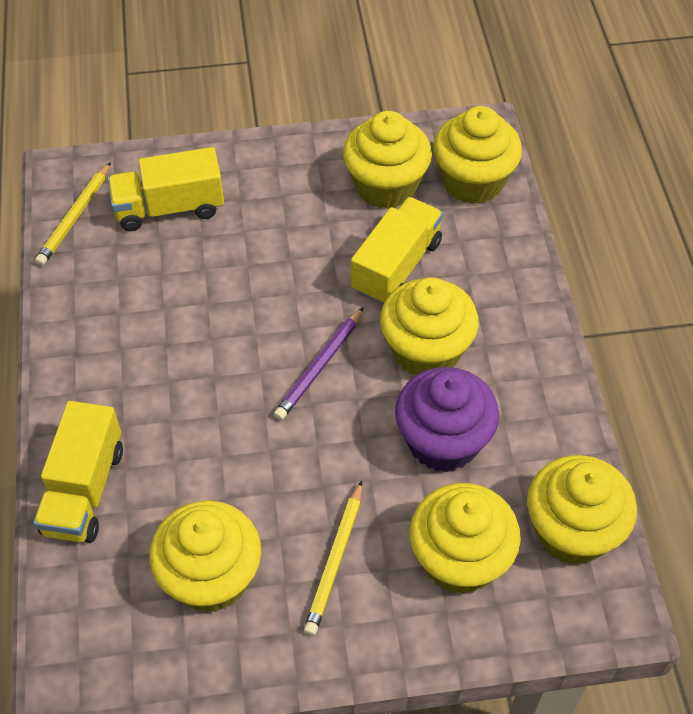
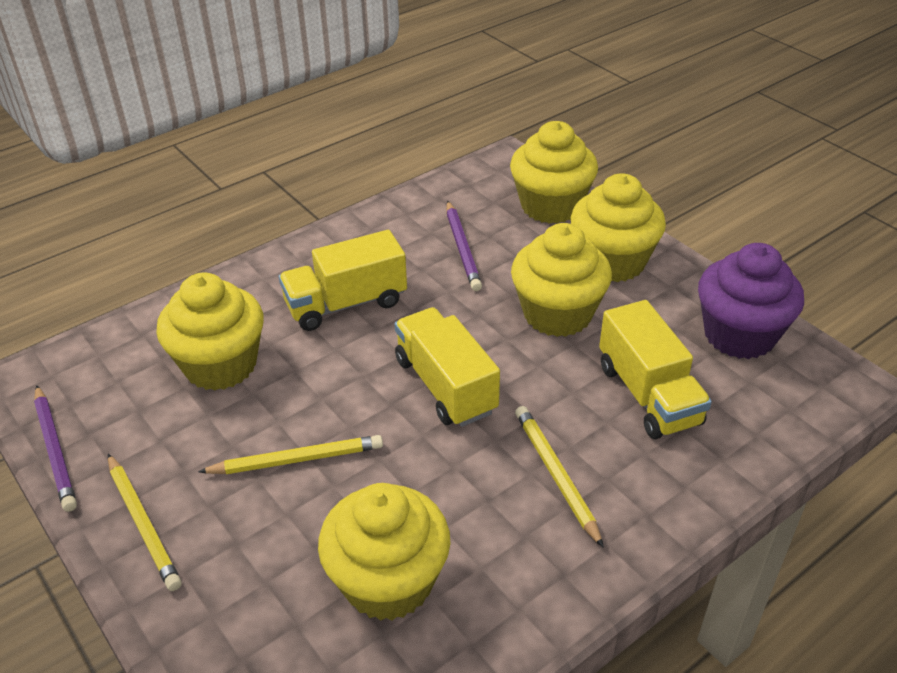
purple pencil: 1 -> 2
yellow cupcake: 6 -> 5
yellow pencil: 2 -> 3

